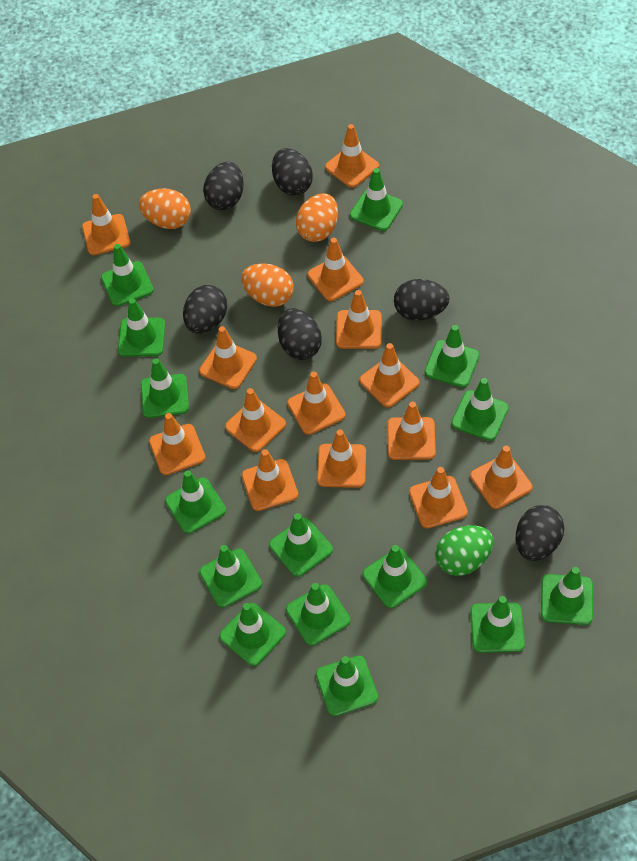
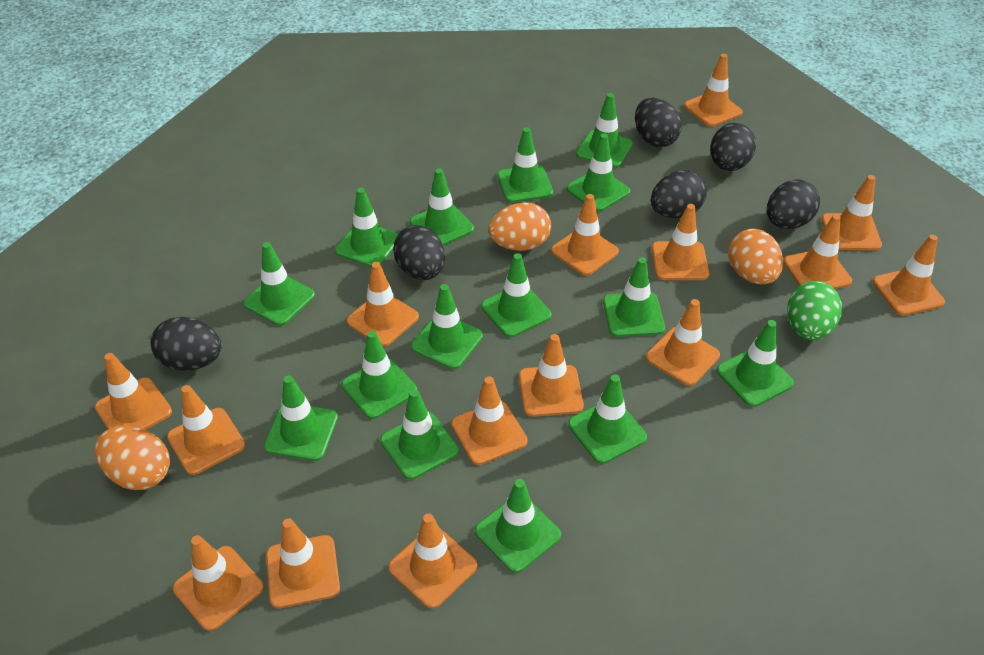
orange traffic cone: 14 -> 15

